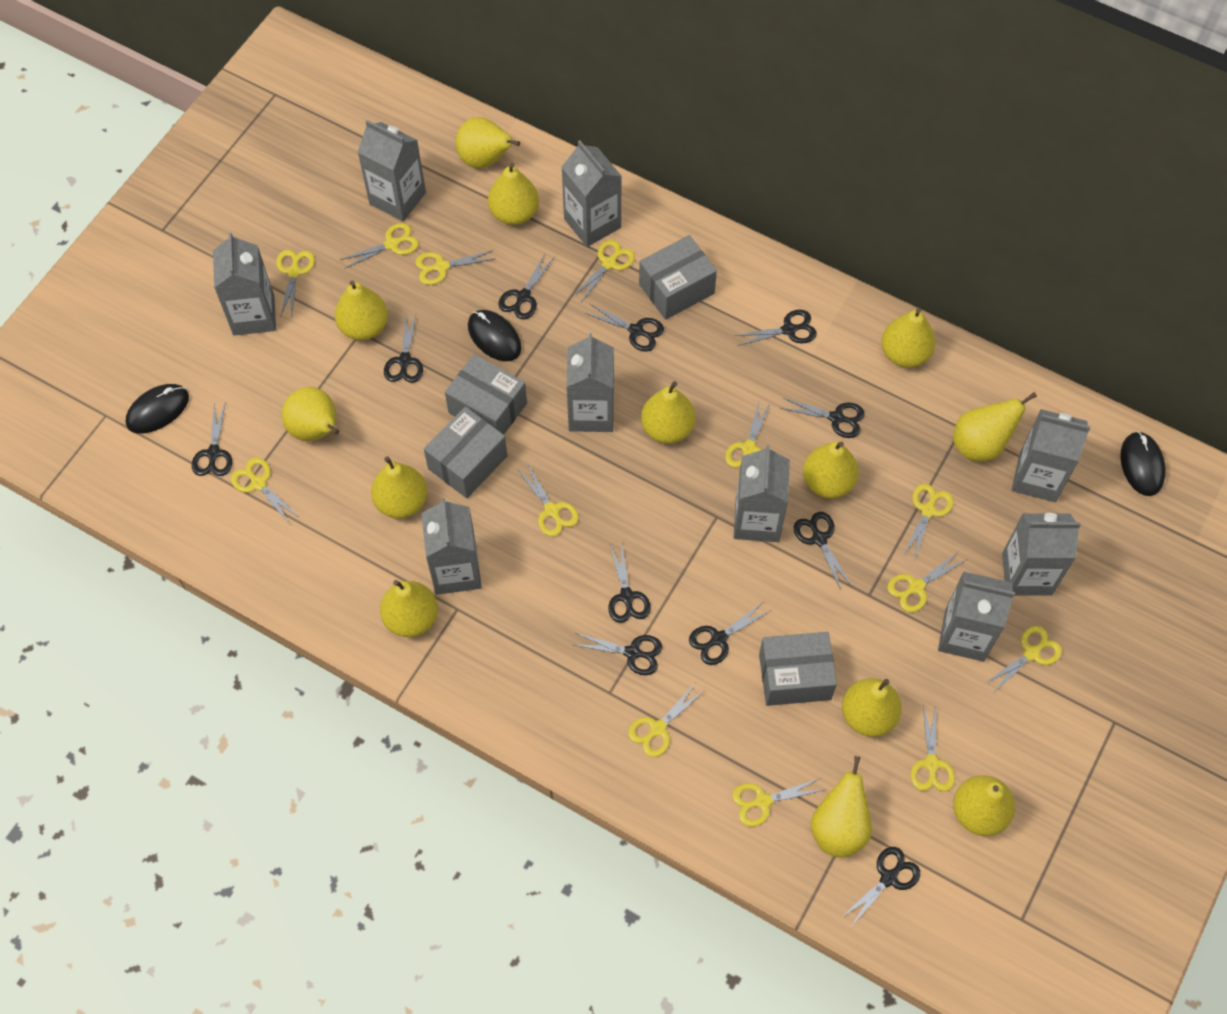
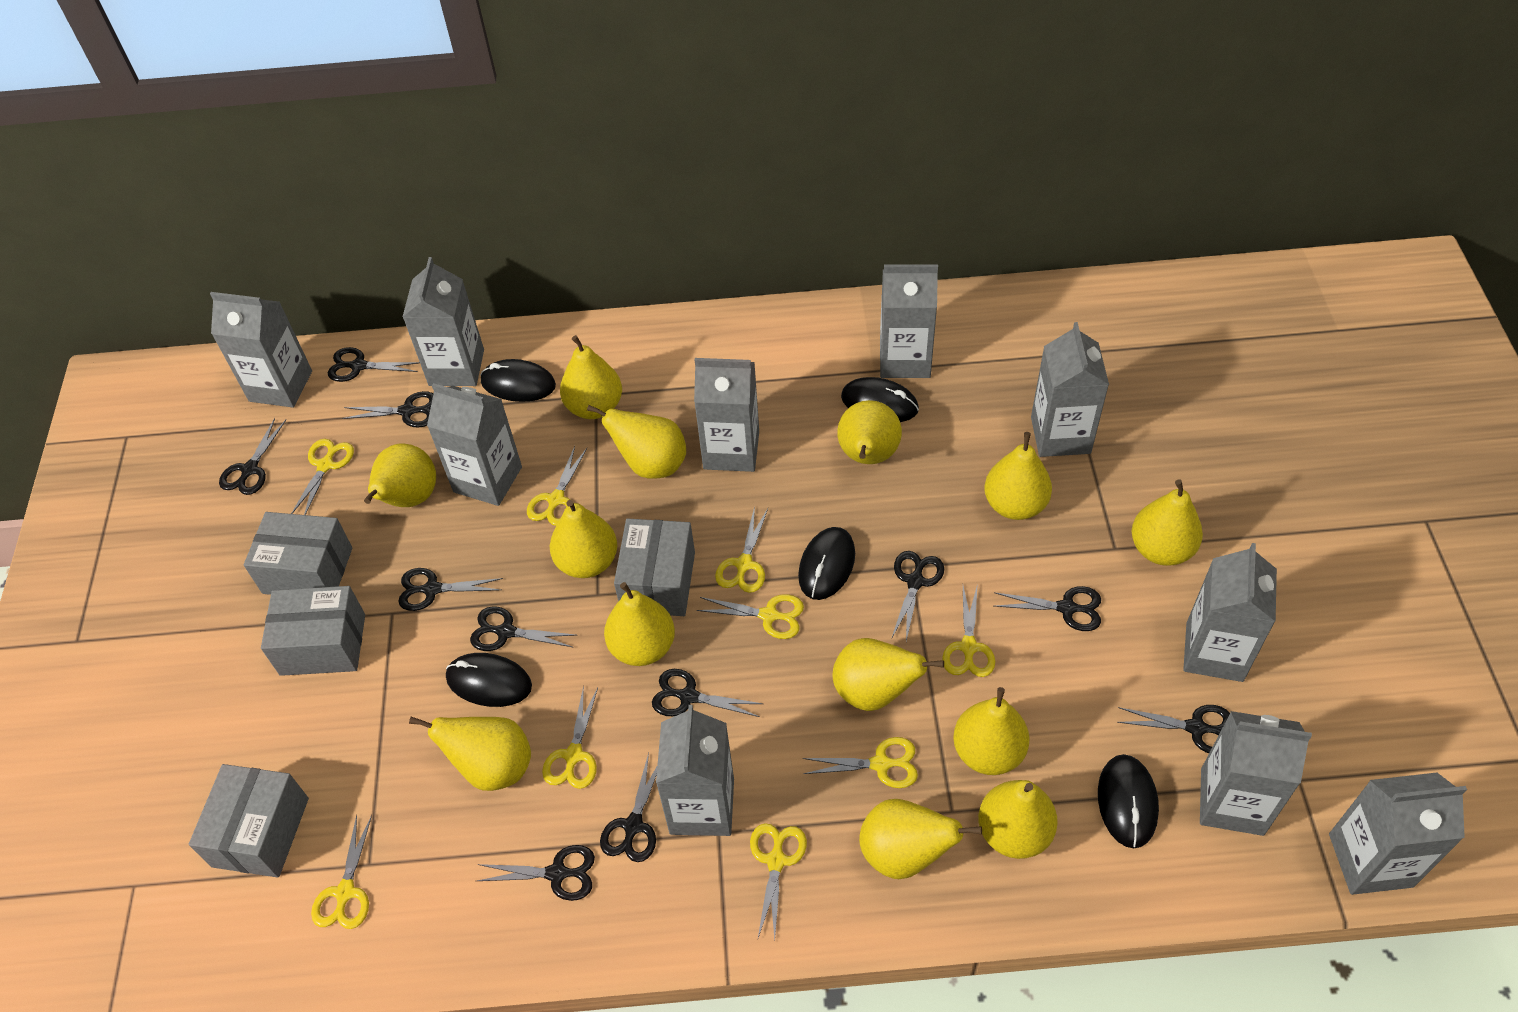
black mouse: 3 -> 5
grey carton: 9 -> 10
yellow scissors: 13 -> 9

